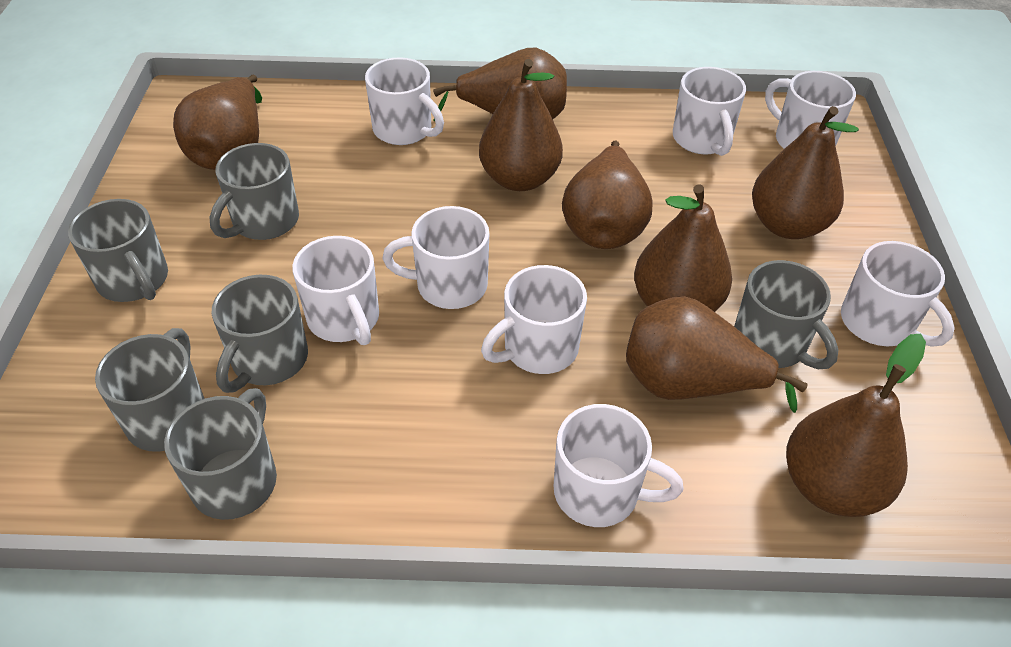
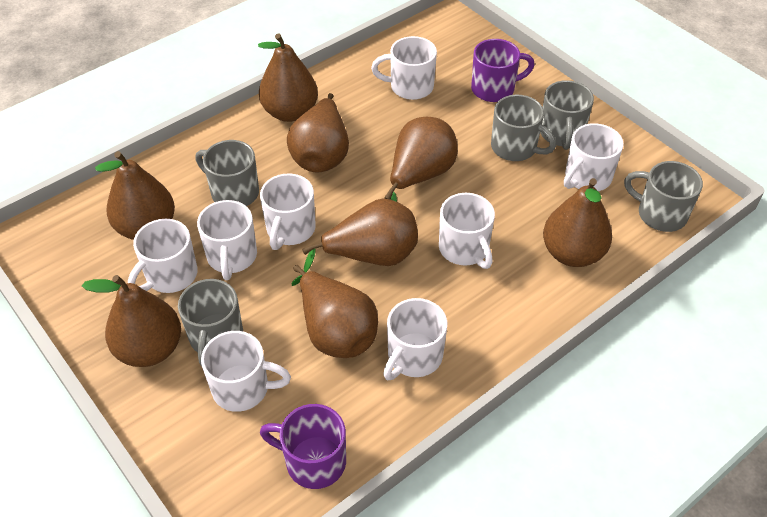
grey mug: 6 -> 5
purple mug: 0 -> 2

